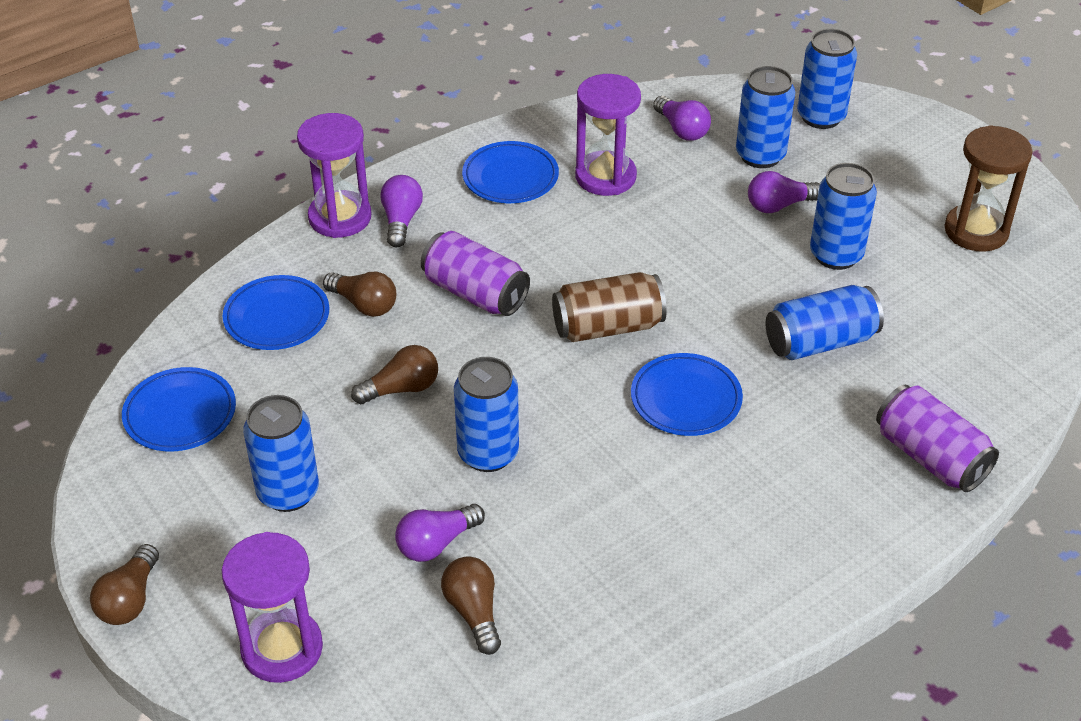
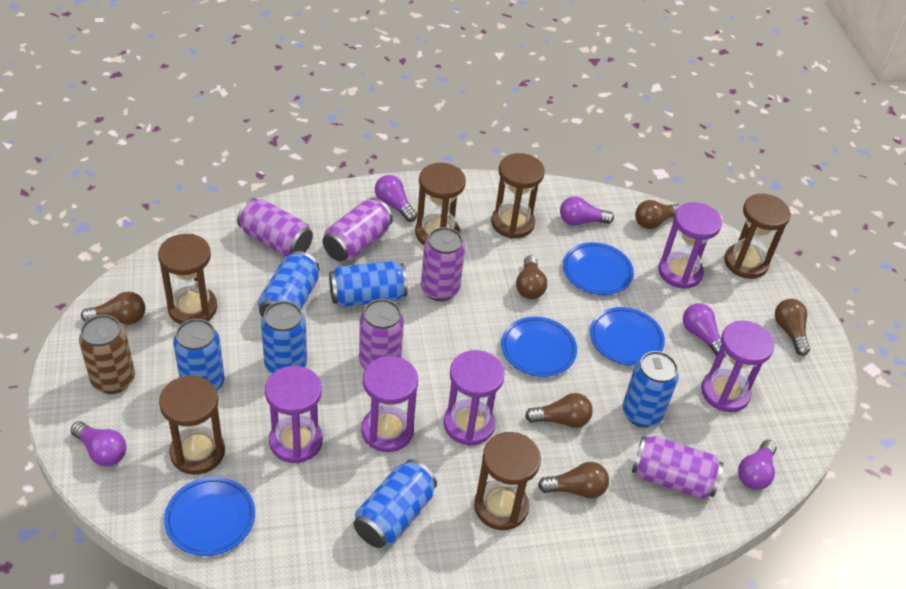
brown hourglass: 1 -> 6
brown light bulb: 4 -> 6
purple can: 2 -> 5
purple hourglass: 3 -> 5
purple light bulb: 4 -> 5

